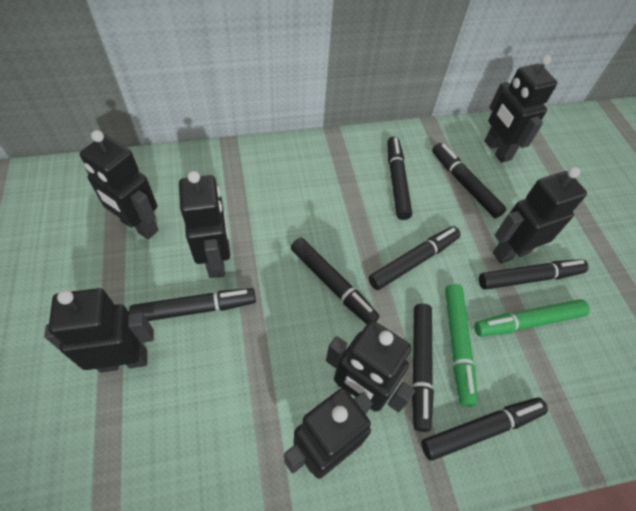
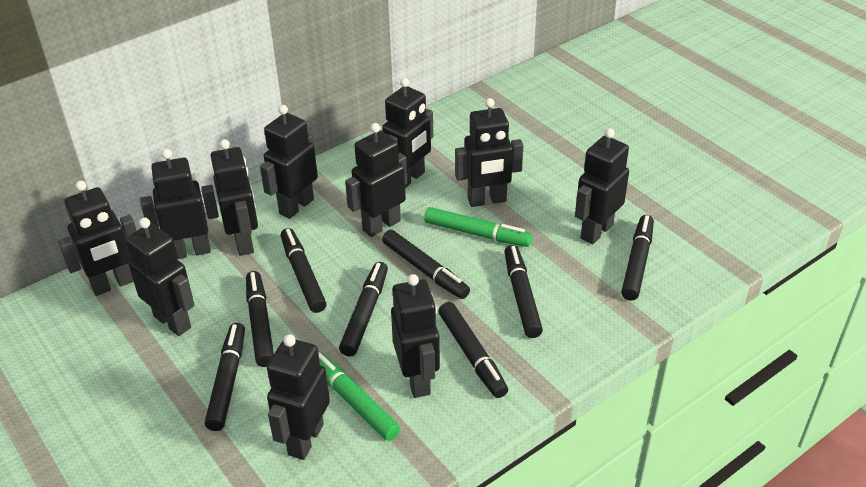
black robot: 7 -> 11

